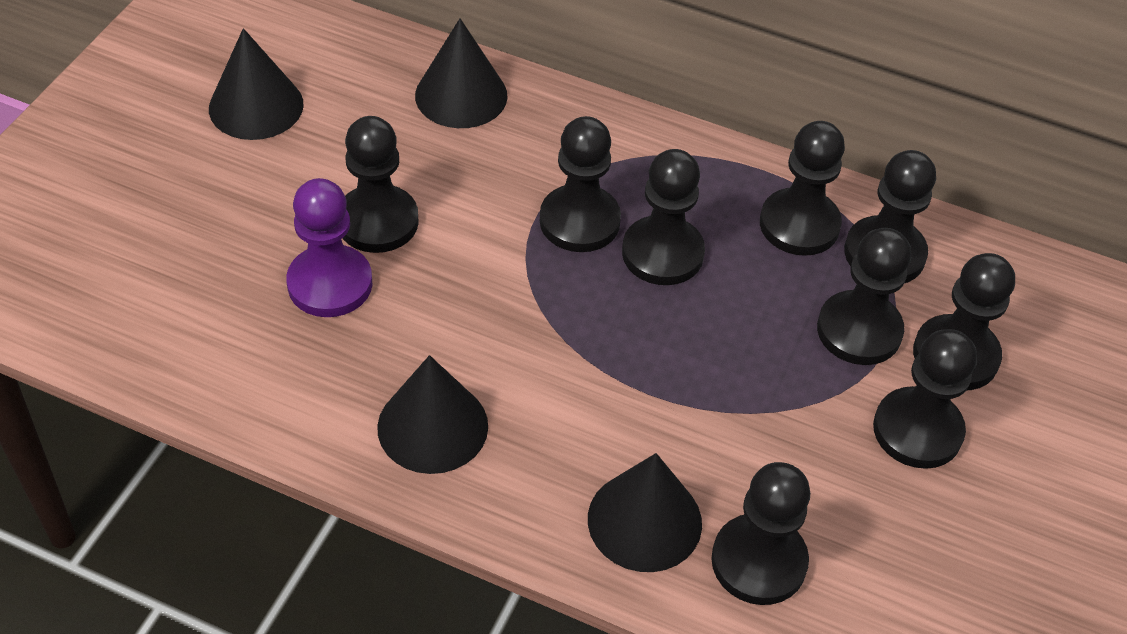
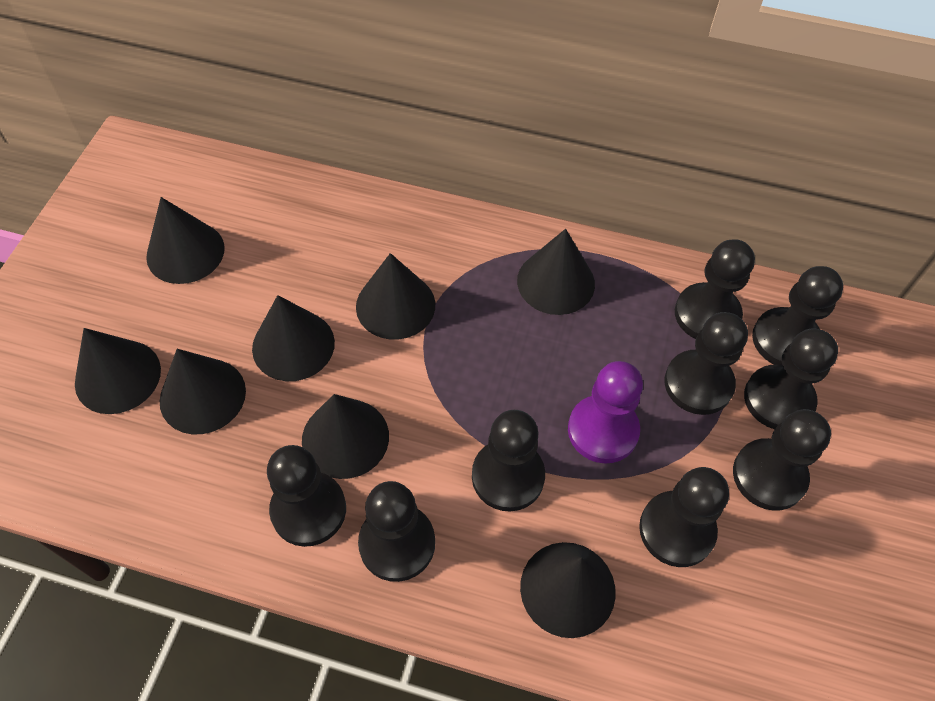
black cone: 4 -> 8

